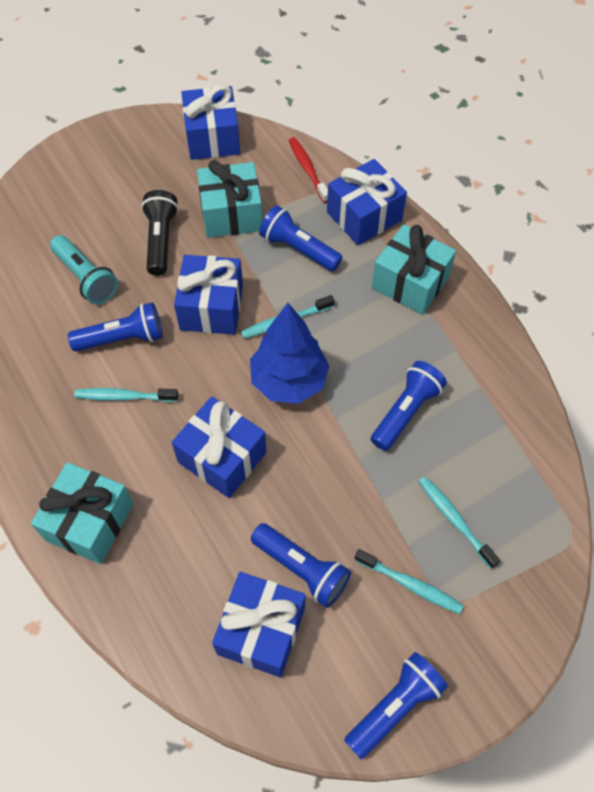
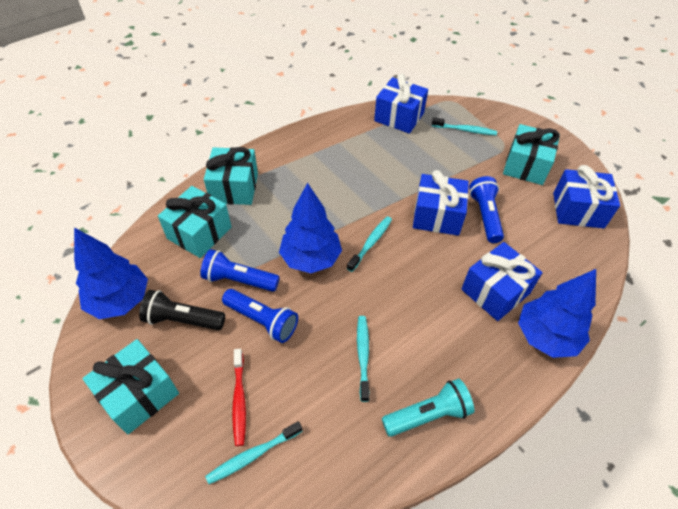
blue flashlight: 5 -> 3
blue gift: 5 -> 4
blue tree: 1 -> 3
turquoise gift: 3 -> 4

